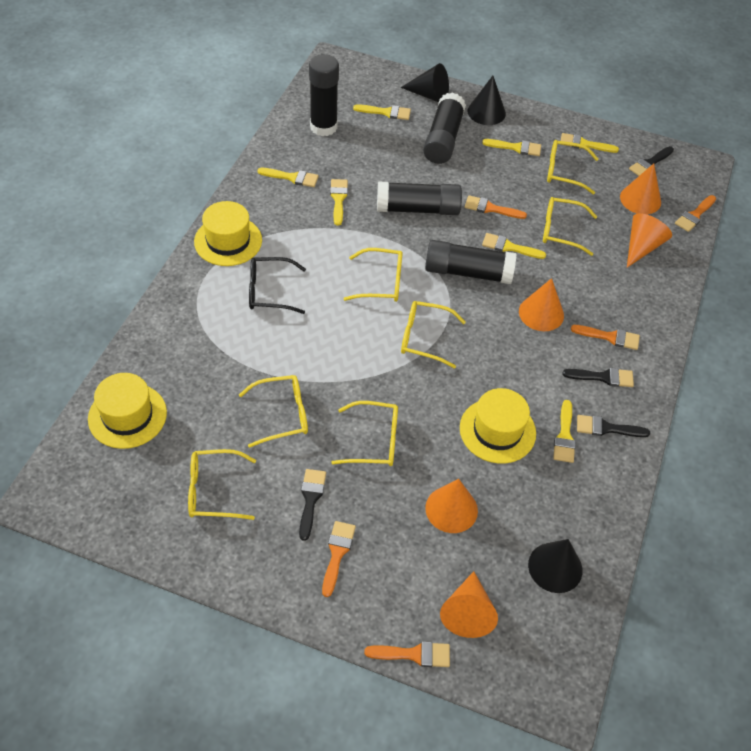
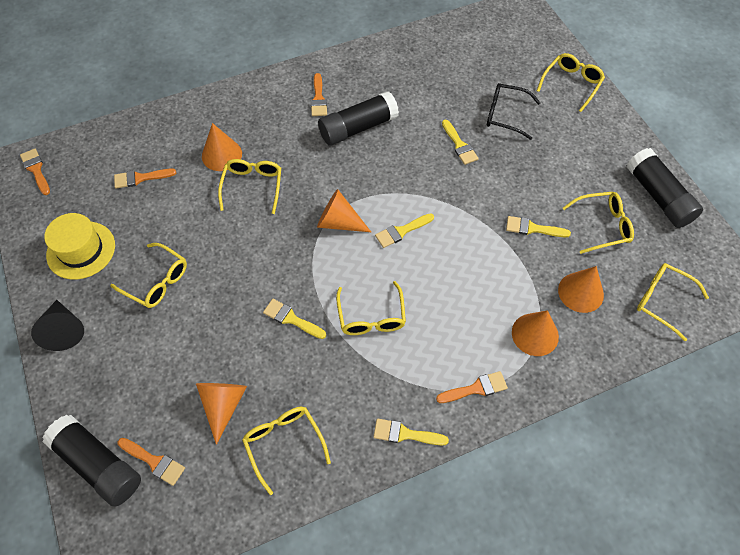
black brush: 4 -> 0
black cone: 3 -> 1
black glue stick: 4 -> 3
yellow brush: 7 -> 5
yellow hat: 3 -> 1

